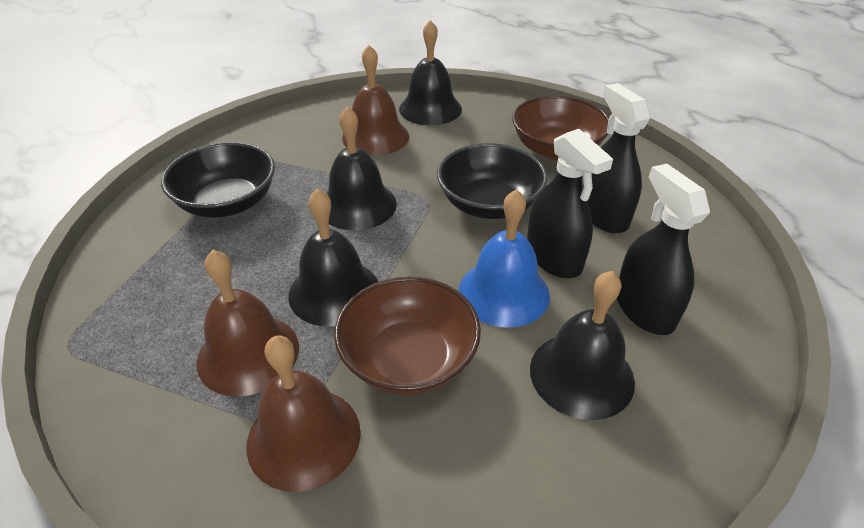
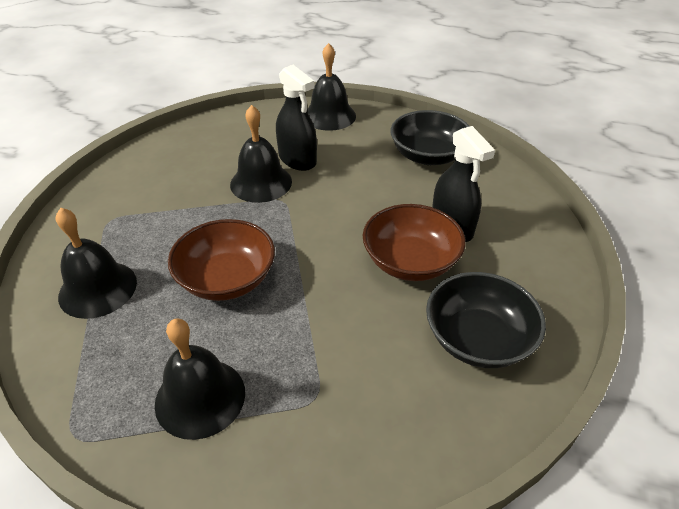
black spray bottle: 3 -> 2
blue bell: 1 -> 0
brown bell: 3 -> 0

